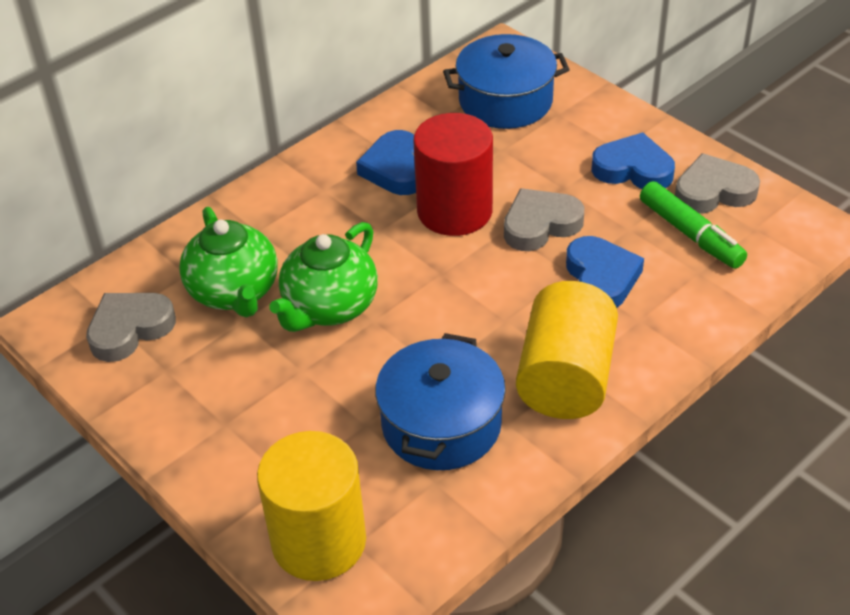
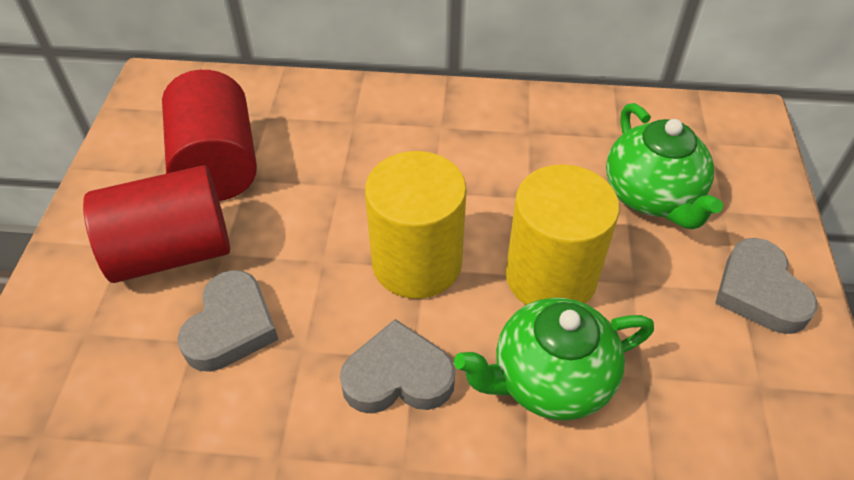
blue heart: 3 -> 0
blue pot: 2 -> 0
green marker: 1 -> 0
red cylinder: 1 -> 2

